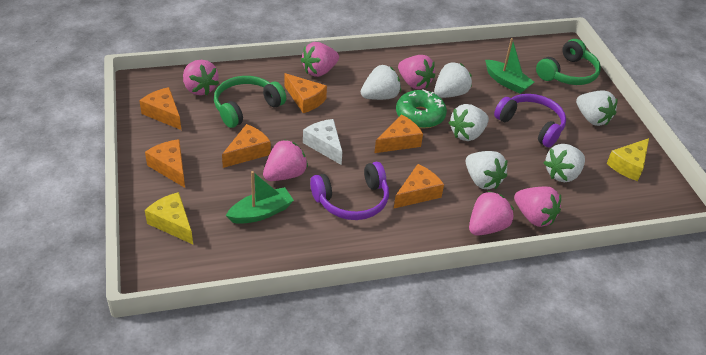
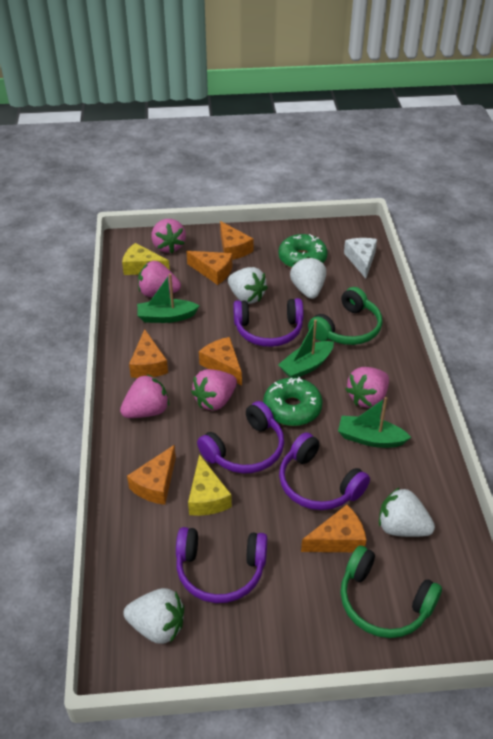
green boat: 2 -> 3
green donut: 1 -> 2
pink strawberry: 6 -> 5
purple headphones: 2 -> 4
white strawberry: 6 -> 4

